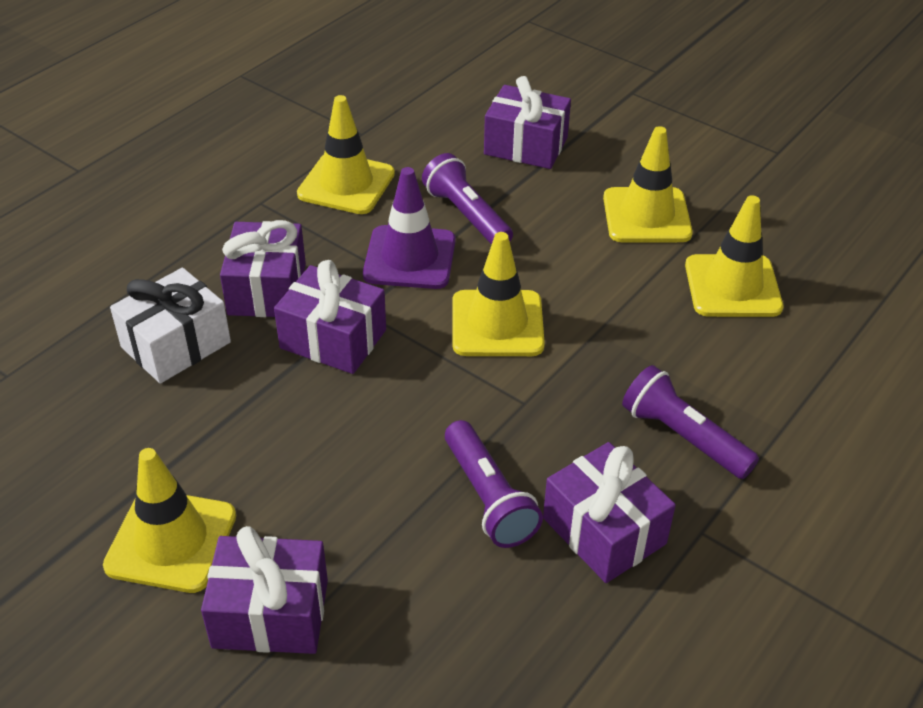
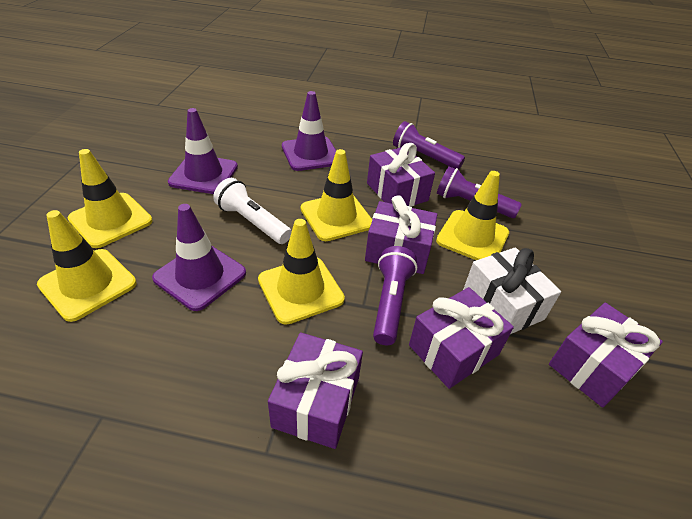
purple traffic cone: 1 -> 3
white flashlight: 0 -> 1

